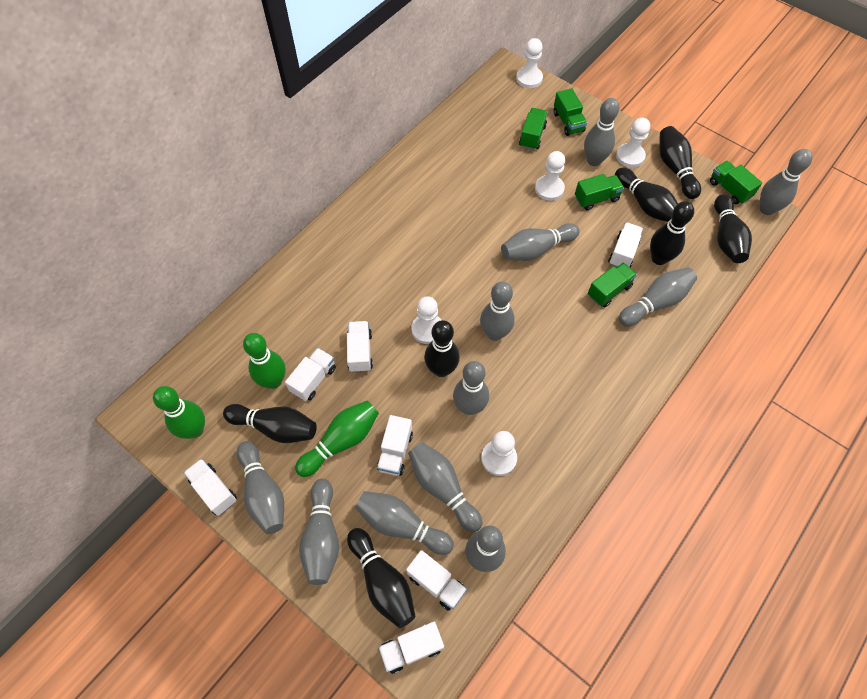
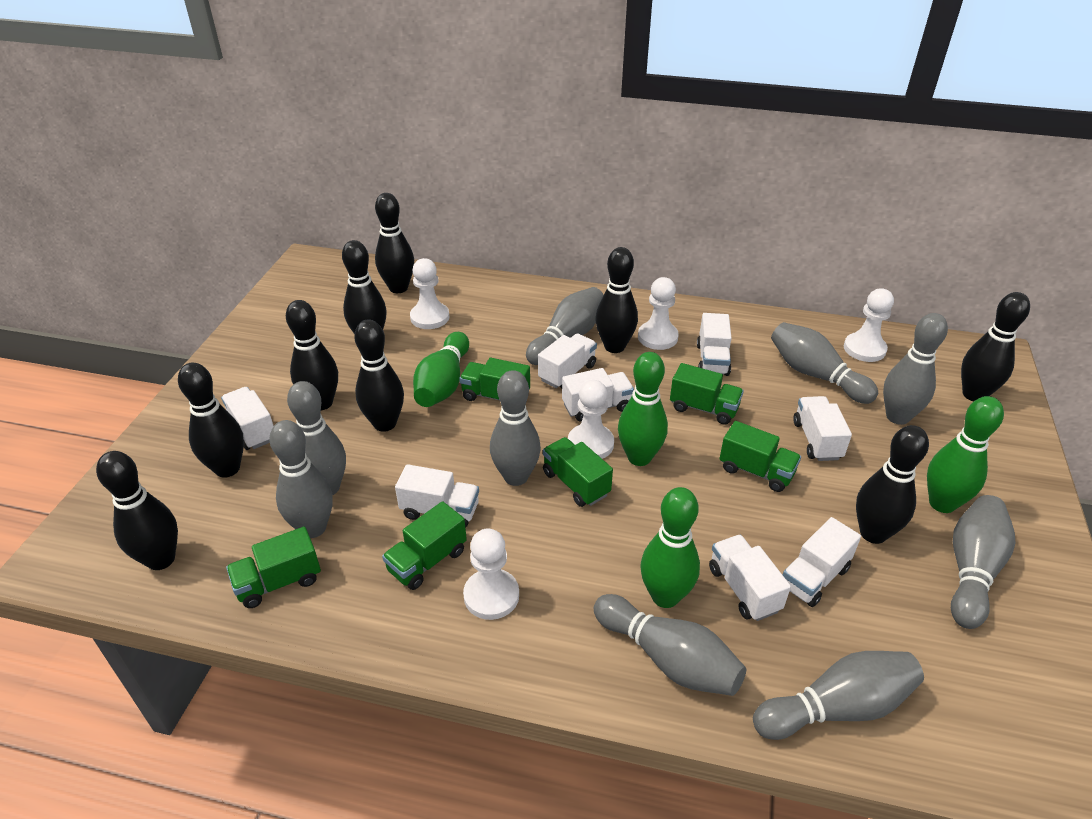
black bowling pin: 7 -> 9
green bowling pin: 3 -> 4
green truck: 5 -> 6
grey bowling pin: 11 -> 9
white truck: 7 -> 8

